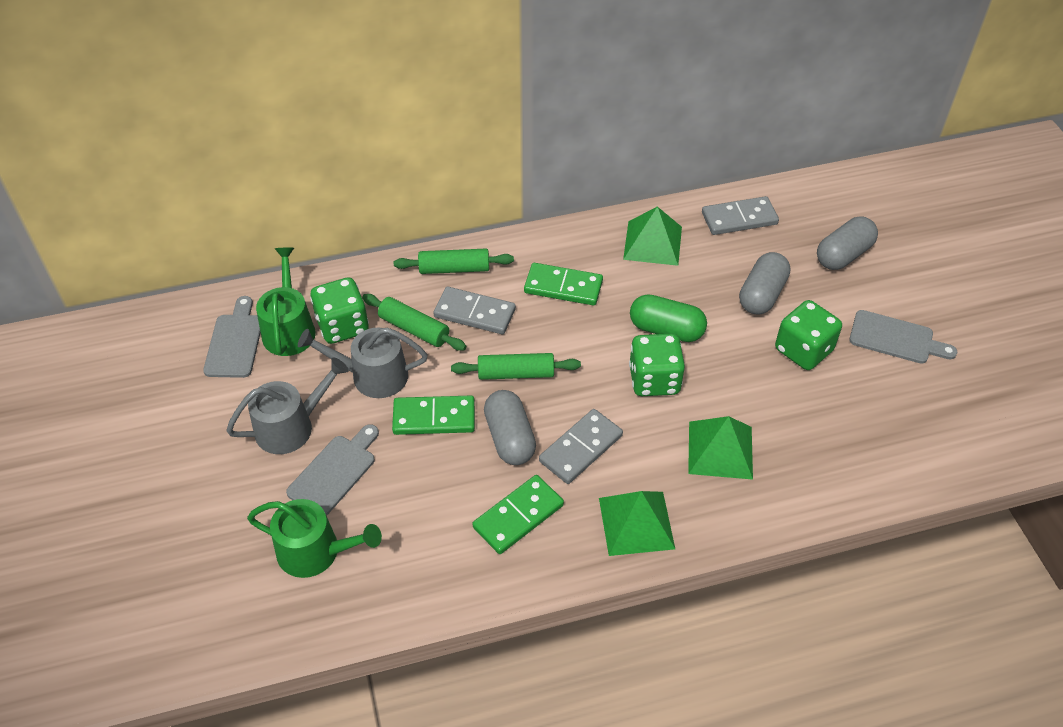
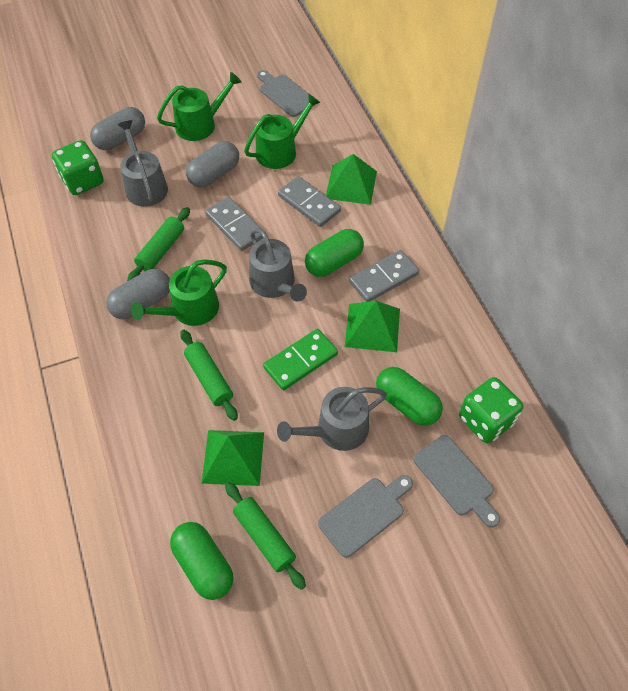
green capsule: 1 -> 3
green dice: 3 -> 2
green domino: 3 -> 1
green watering can: 2 -> 3
grey watering can: 2 -> 3

